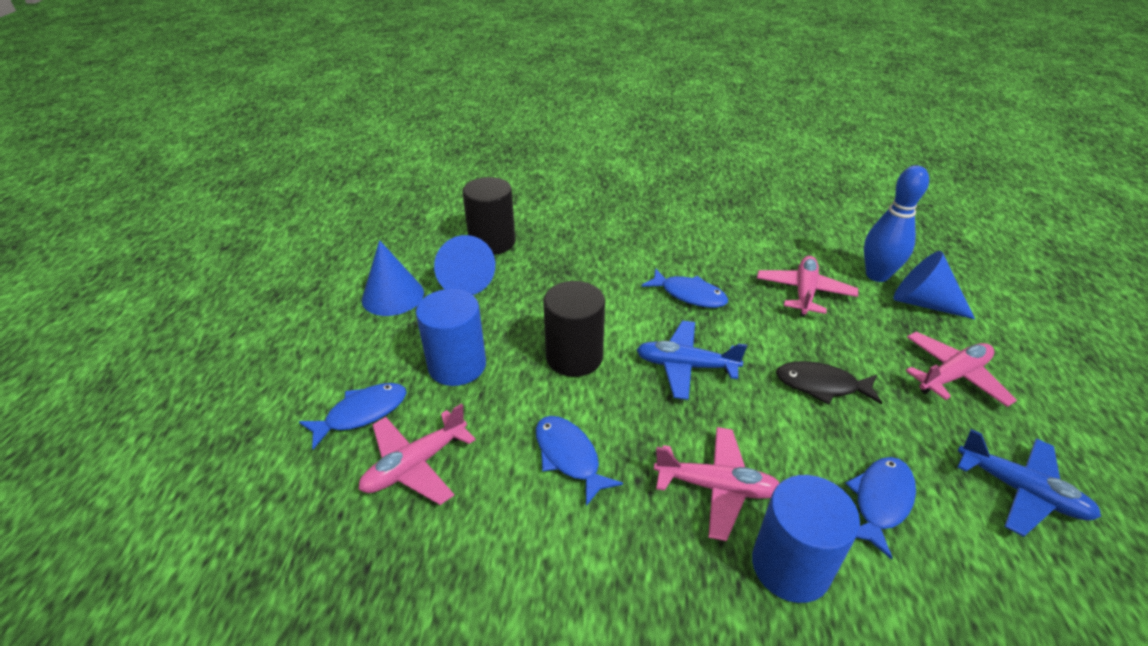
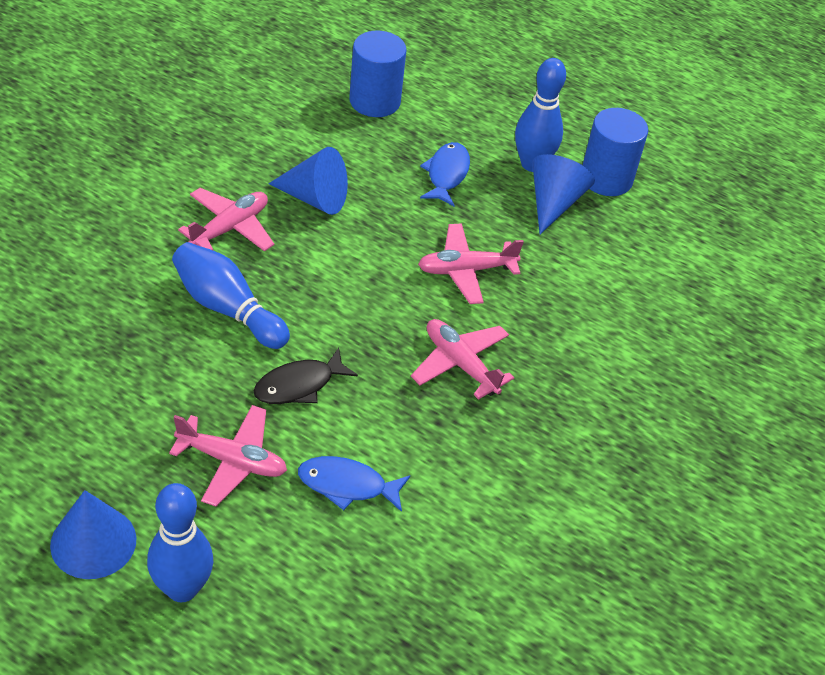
black cylinder: 2 -> 0
blue bowling pin: 1 -> 3
blue fish: 4 -> 2
blue plane: 2 -> 0

